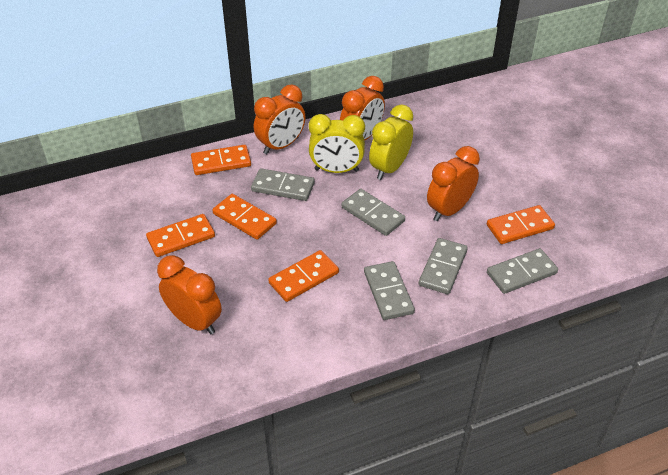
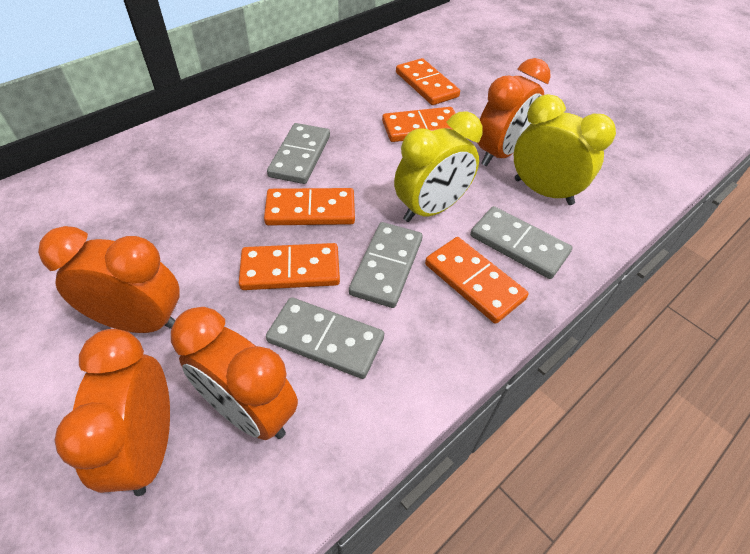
grey domino: 5 -> 4

